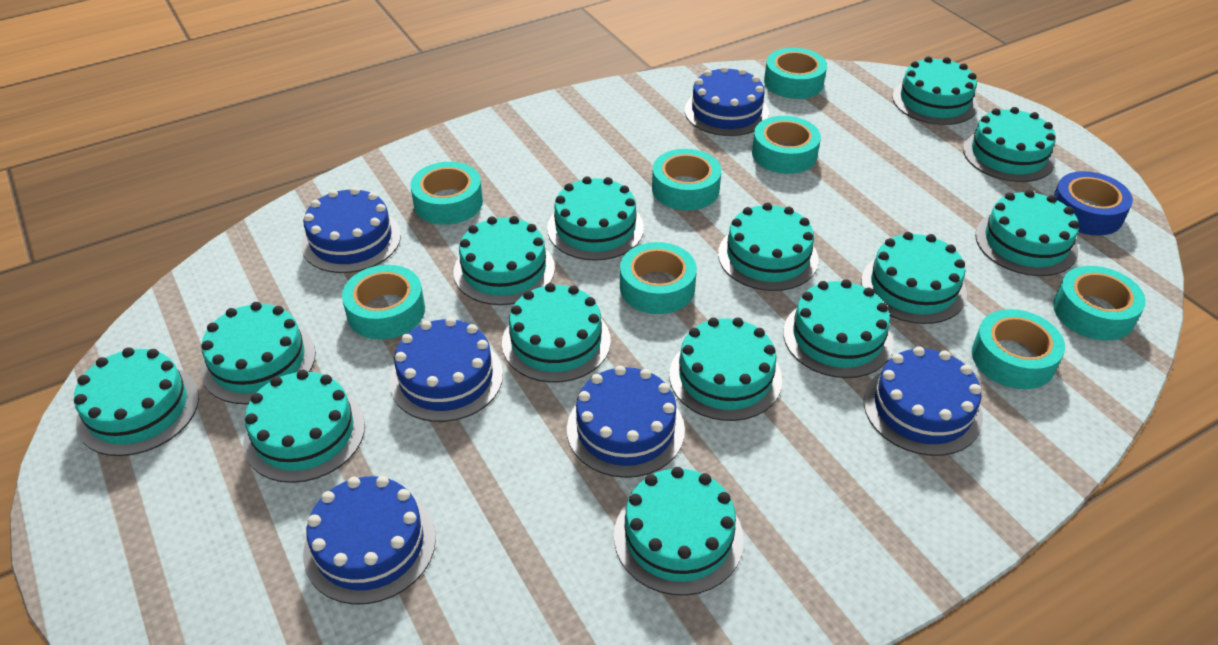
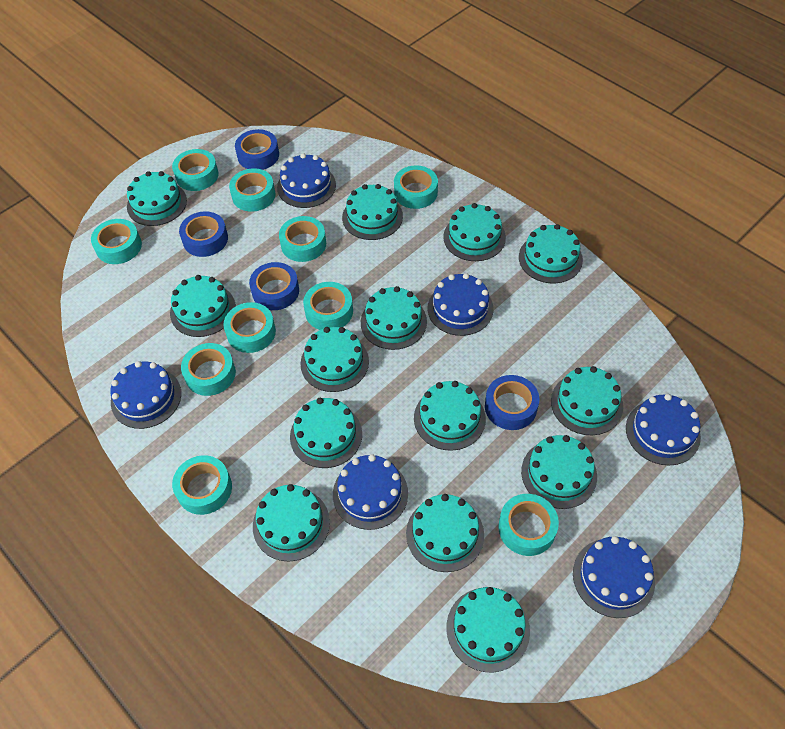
blue tape: 1 -> 4
turquoise tape: 8 -> 10

